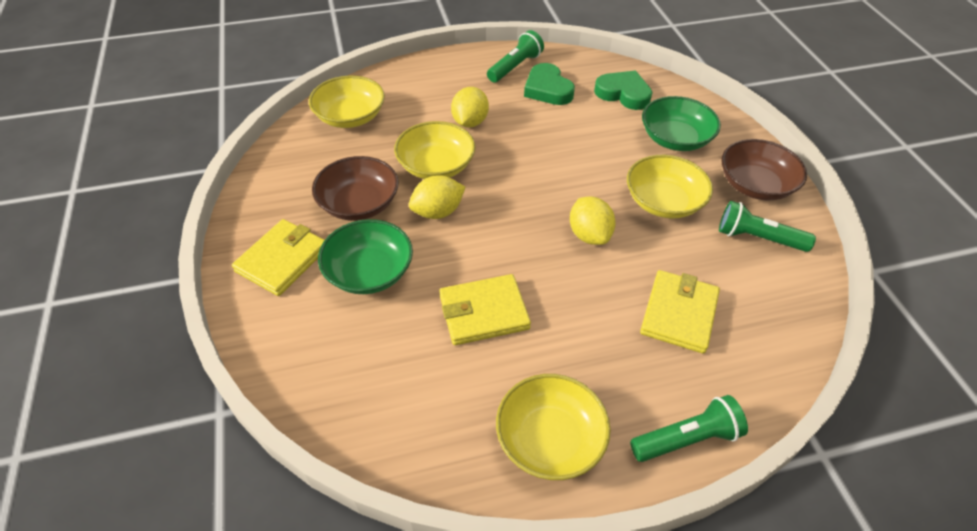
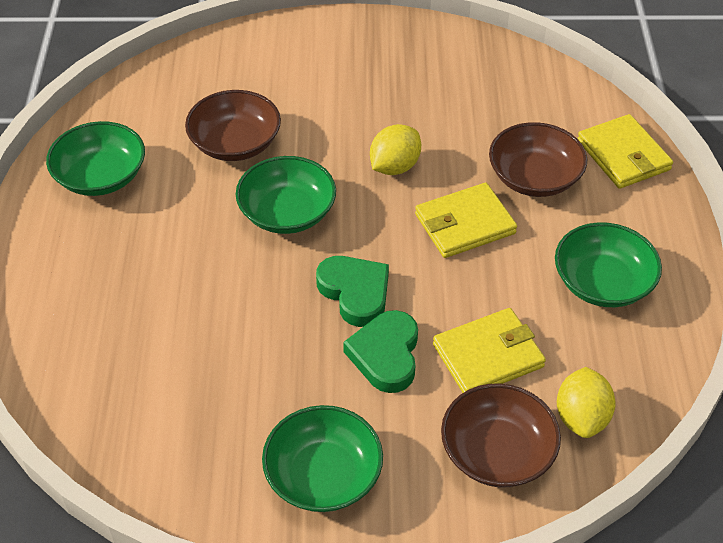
brown bowl: 2 -> 3
green bowl: 2 -> 4
green flashlight: 3 -> 0
yellow bowl: 4 -> 0
yellow lemon: 3 -> 2

